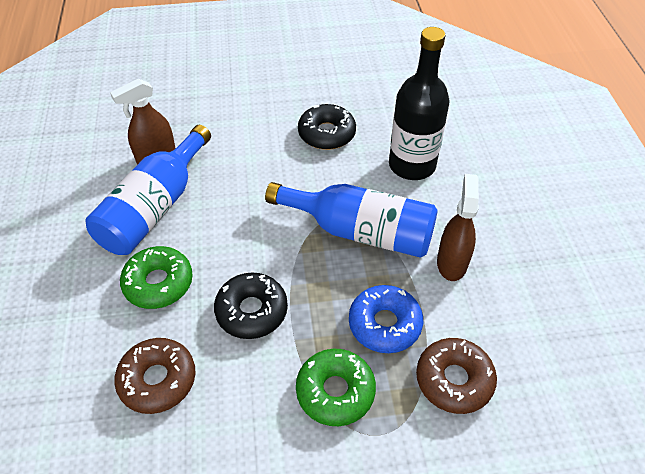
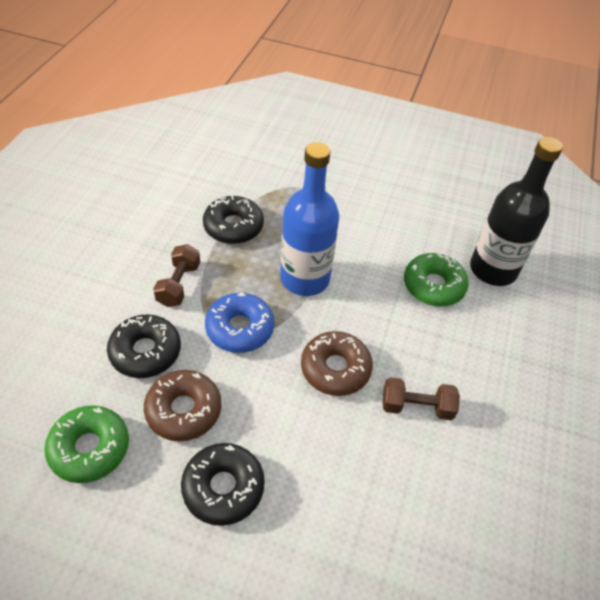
black donut: 2 -> 3
blue bottle: 2 -> 1
brown dumbbell: 0 -> 2
brown spray bottle: 2 -> 0

